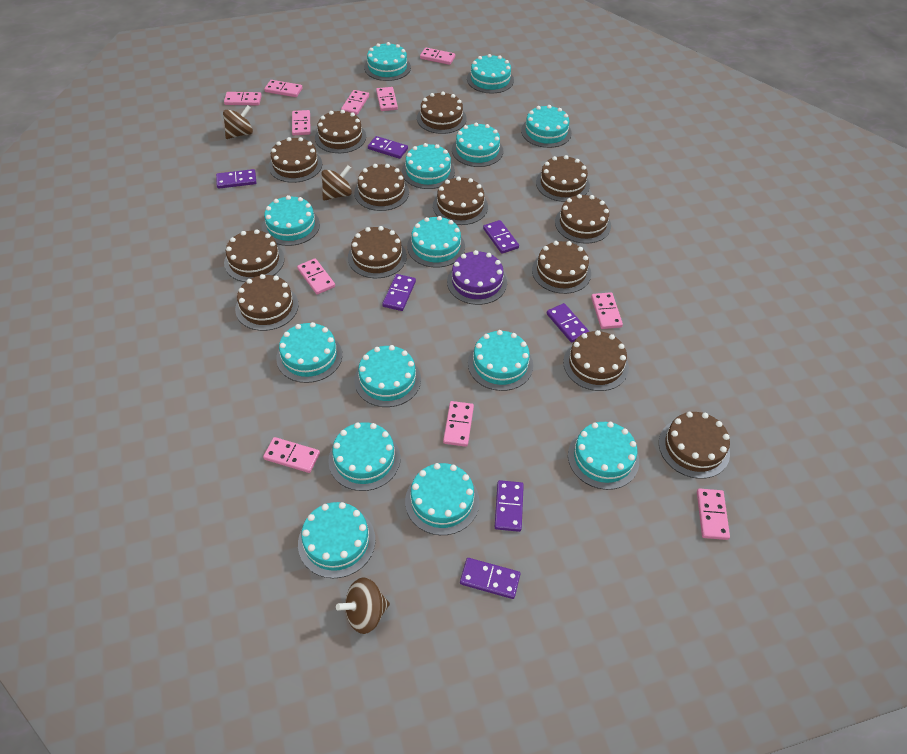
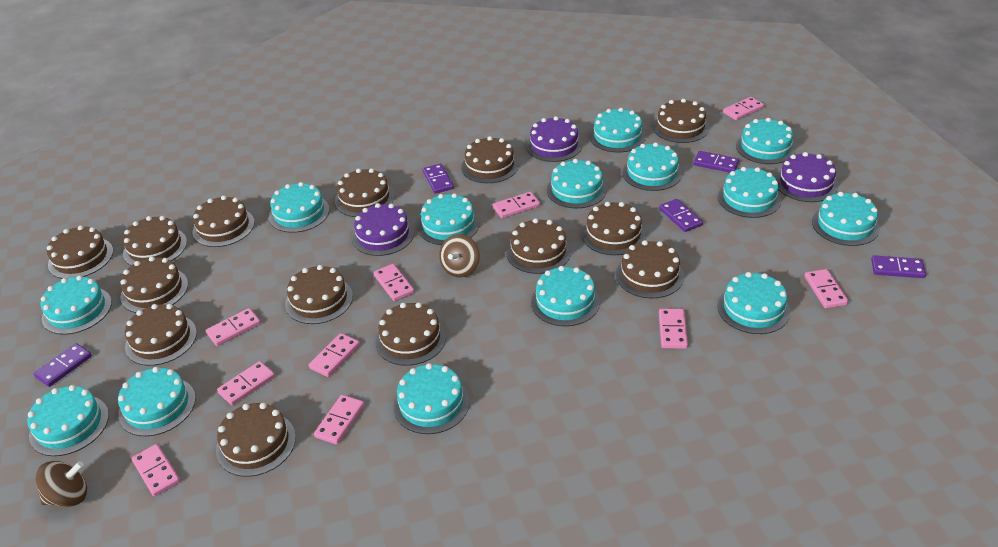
brown cake: 13 -> 14
brown spinning top: 3 -> 2
pink domino: 11 -> 10
purple cake: 1 -> 3
purple domino: 7 -> 5

